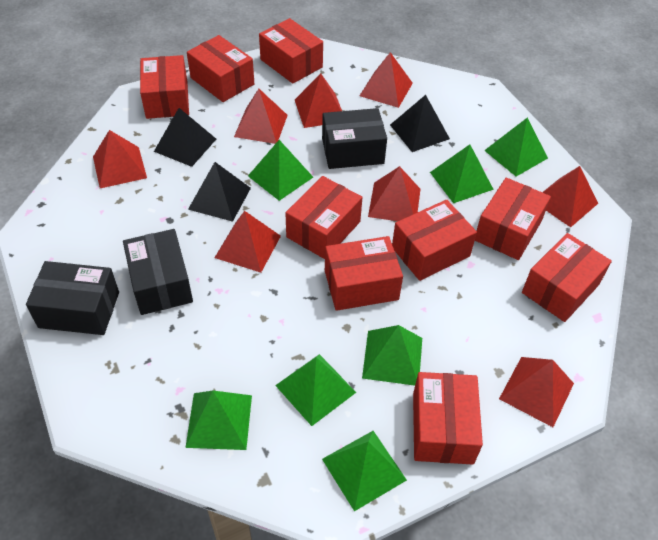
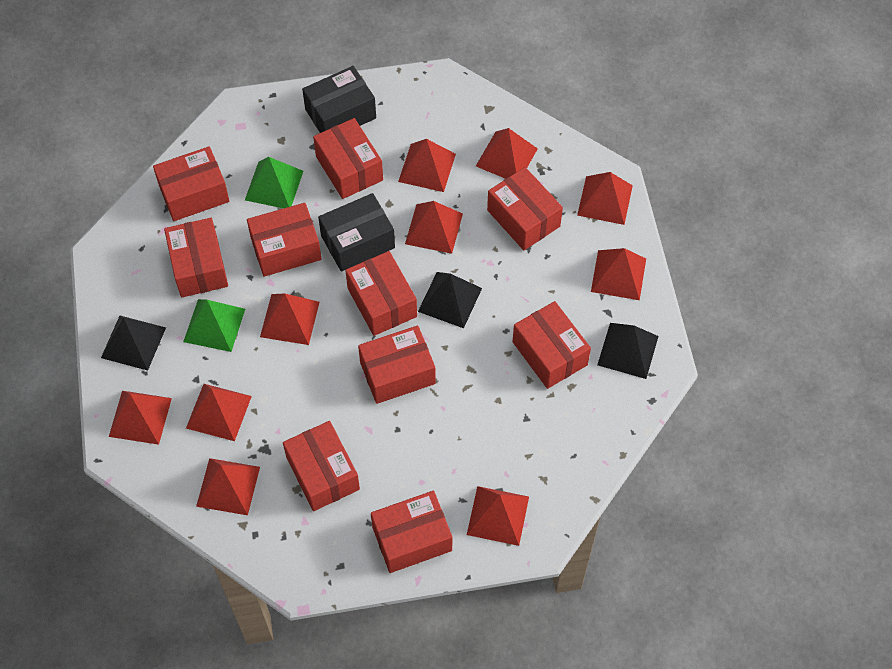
black box: 3 -> 2
green pyramid: 7 -> 2
red box: 9 -> 10
red pyramid: 8 -> 10

